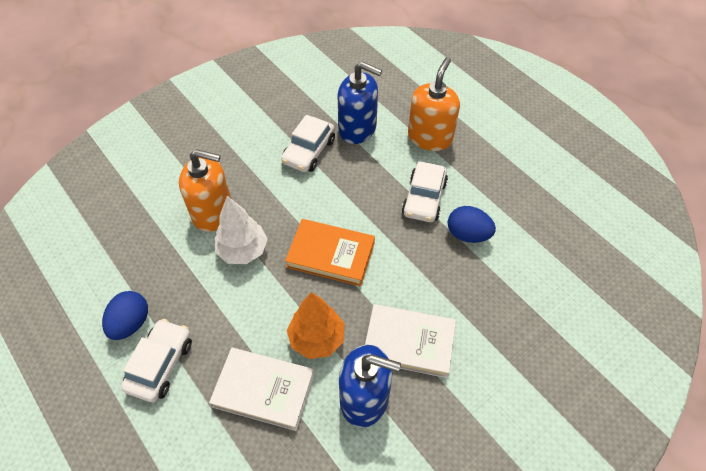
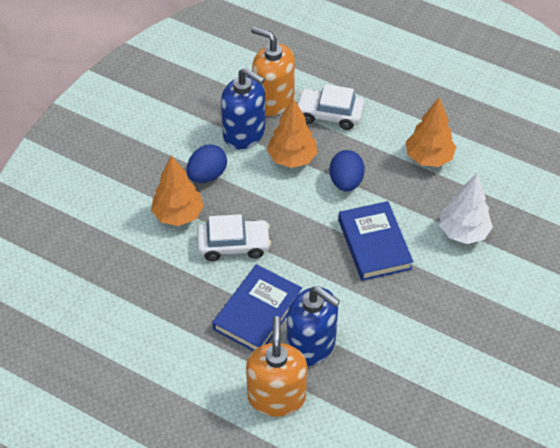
blue book: 0 -> 2
orange book: 1 -> 0
orange tree: 1 -> 3
white book: 2 -> 0
white car: 3 -> 2

